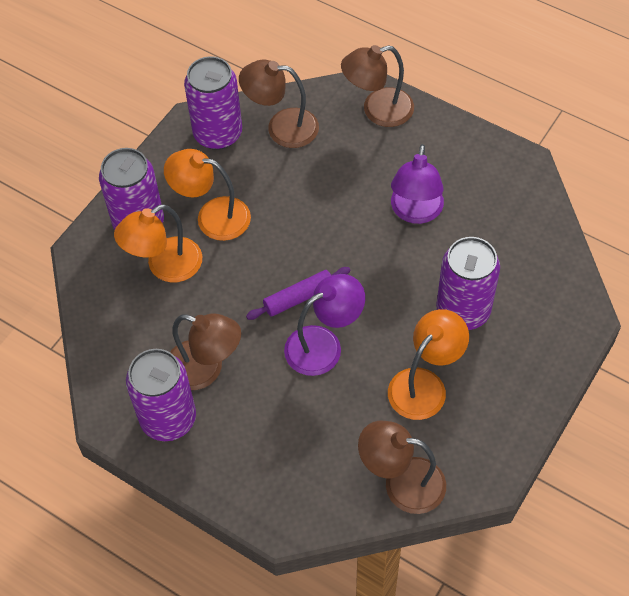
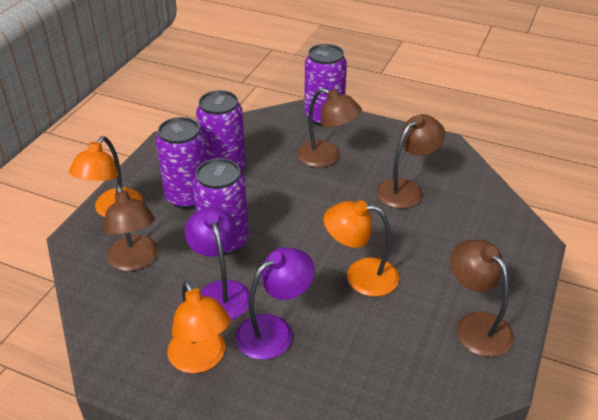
purple rolling pin: 1 -> 0

